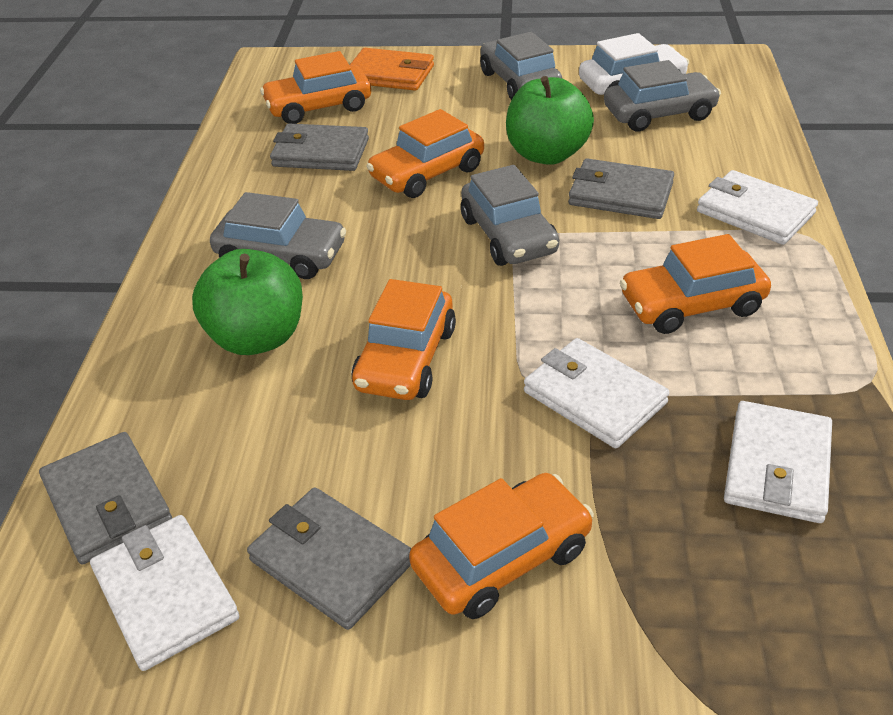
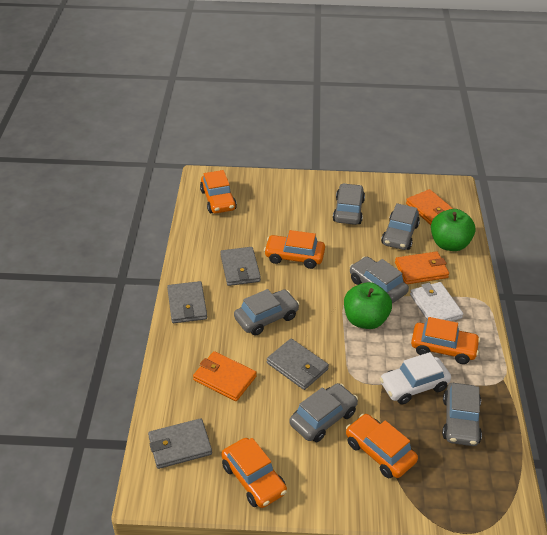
grey car: 4 -> 6
orange wallet: 1 -> 3
white wallet: 4 -> 1

